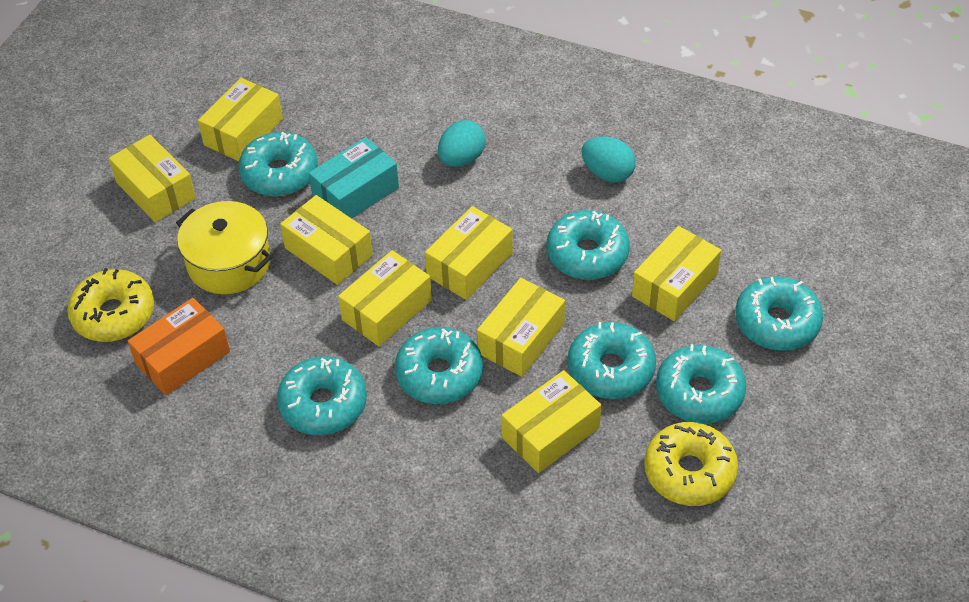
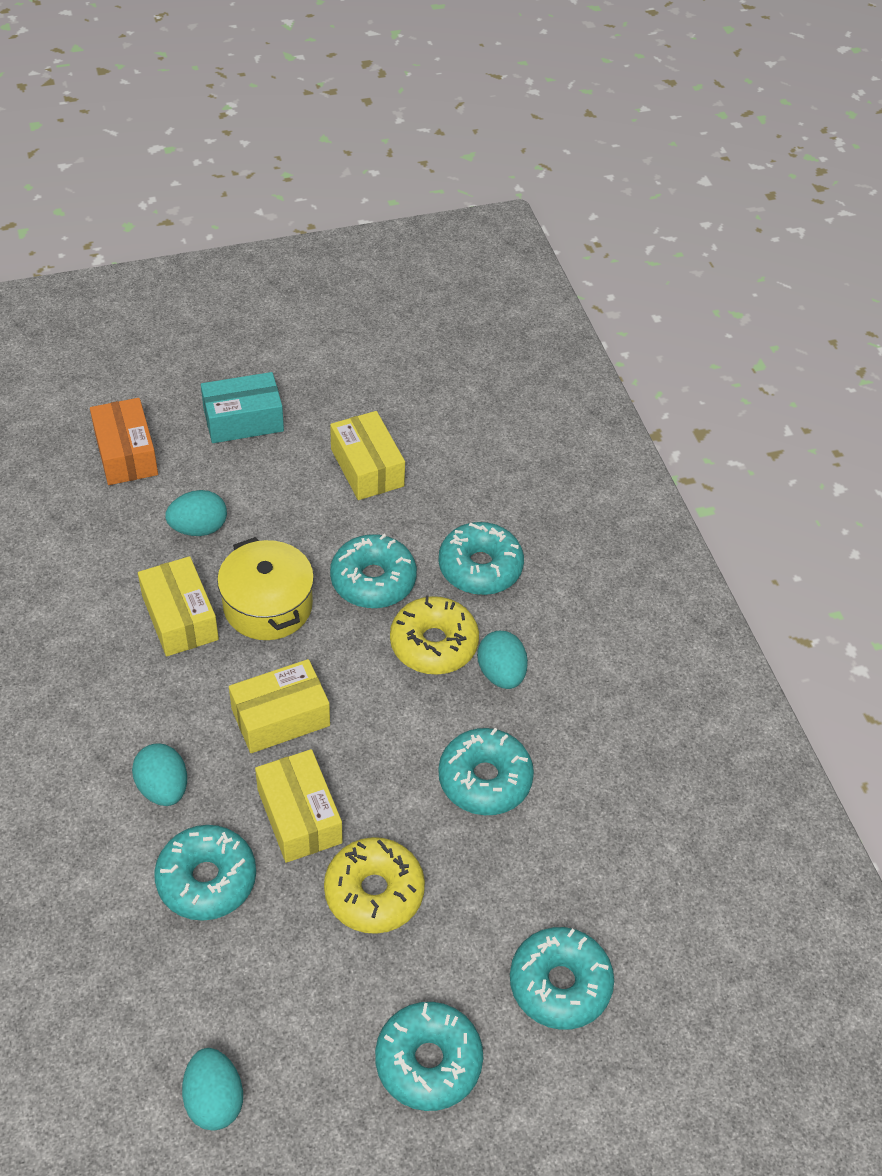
turquoise donut: 7 -> 6
turquoise egg: 2 -> 4
yellow box: 8 -> 4

